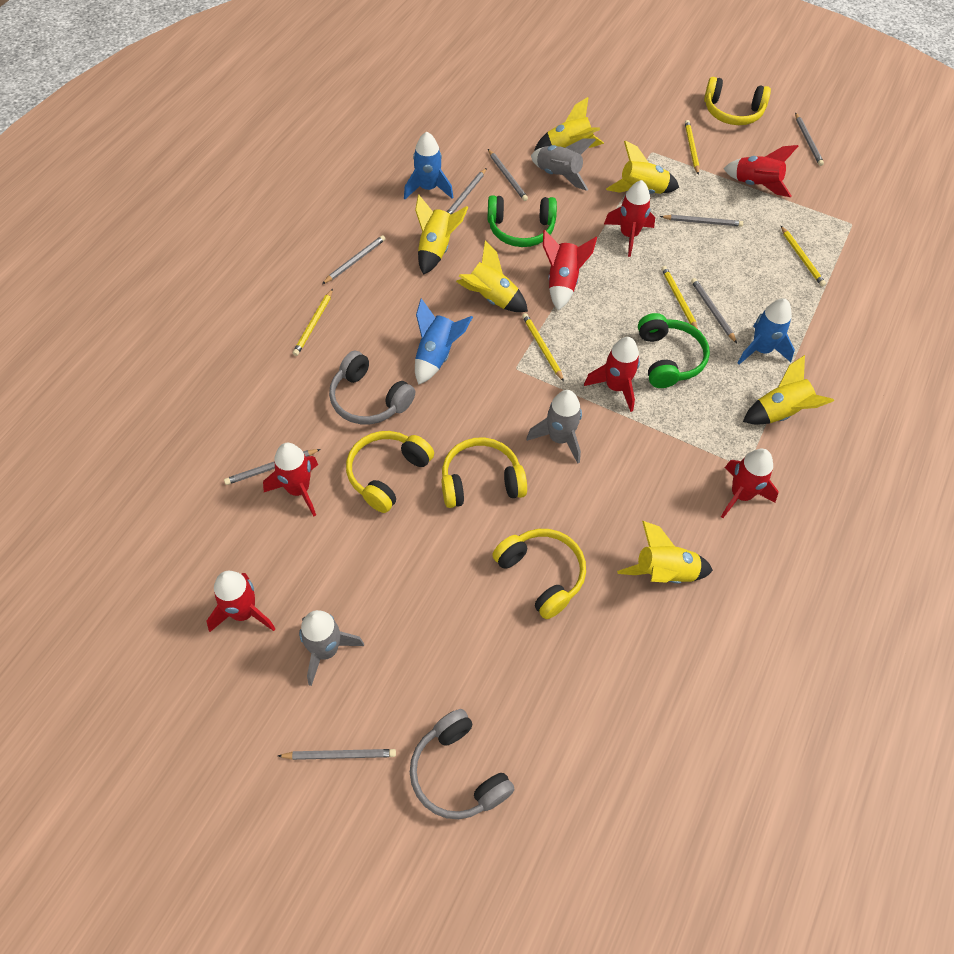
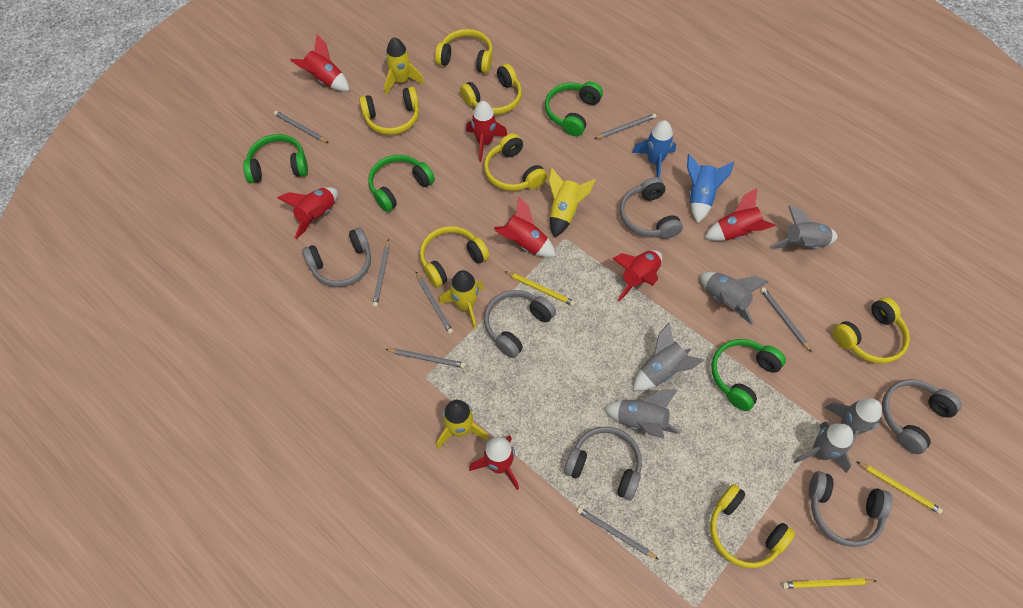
blue rocket: 3 -> 2
green headphones: 2 -> 4
grey headphones: 2 -> 6
grey pencil: 8 -> 7
grey rocket: 3 -> 6
yellow headphones: 4 -> 7
yellow pencil: 5 -> 3
yellow rocket: 6 -> 4

